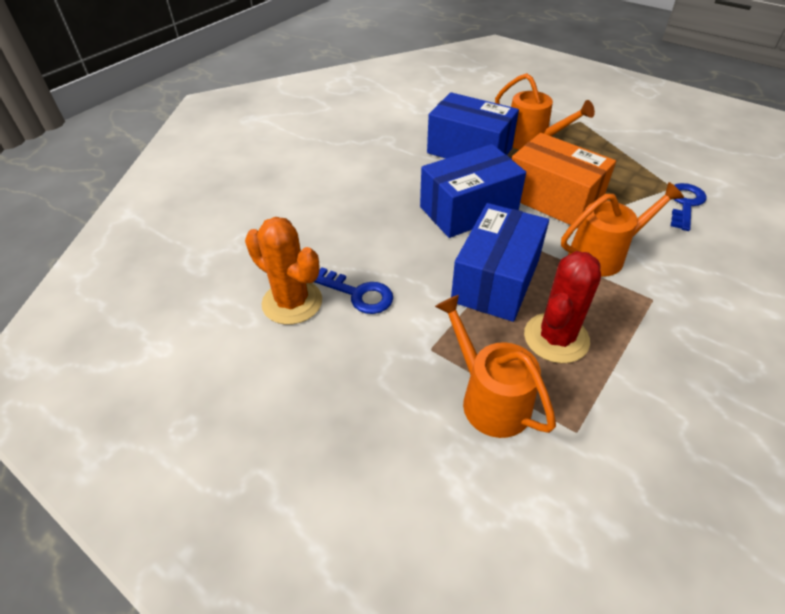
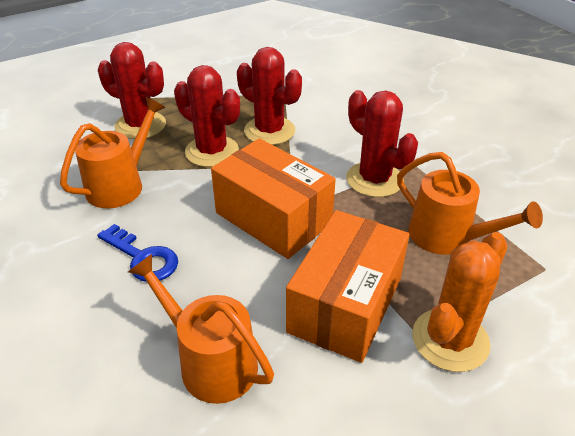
blue box: 3 -> 0
blue key: 2 -> 1
orange box: 1 -> 2
red cactus: 1 -> 4

